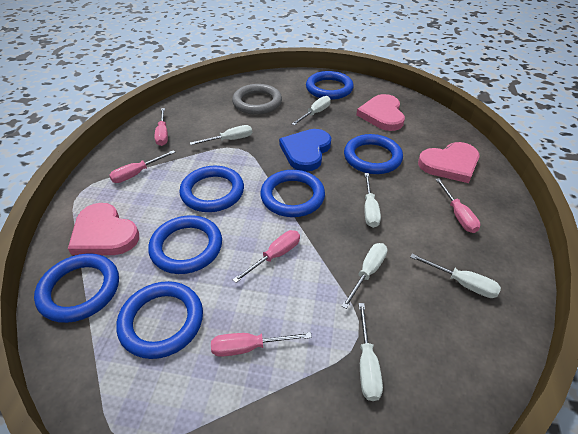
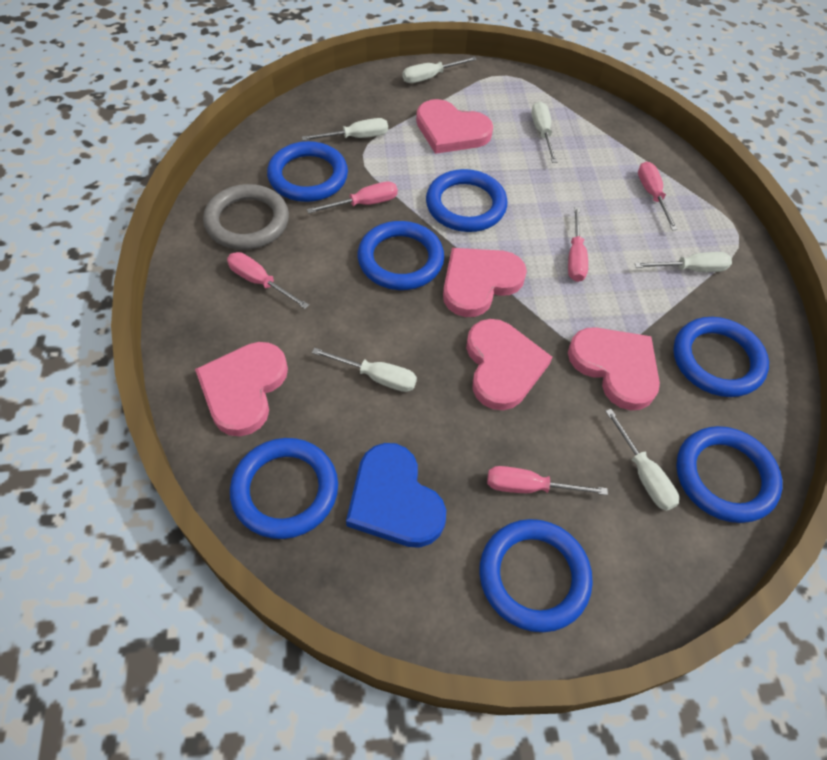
pink heart: 3 -> 5

